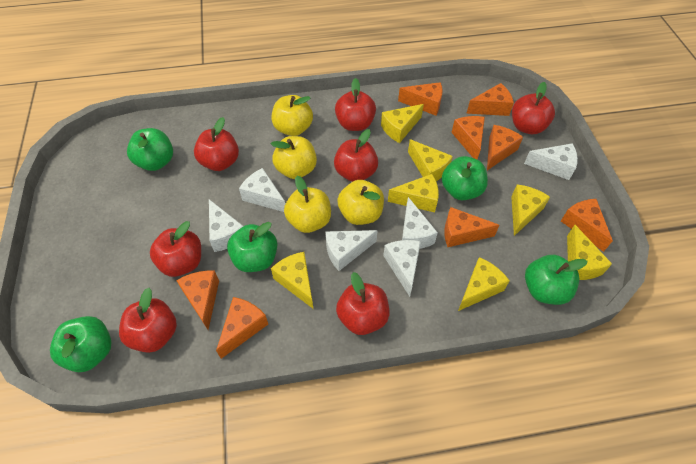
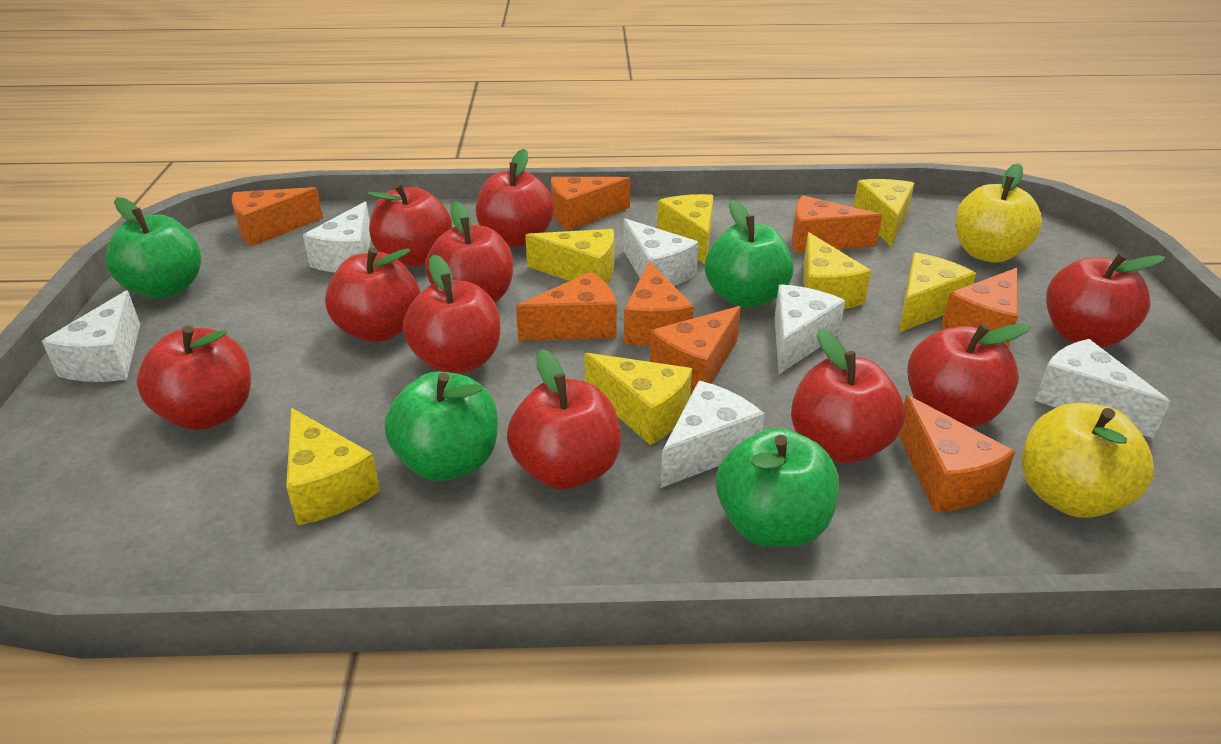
green apple: 5 -> 4
red apple: 7 -> 10
yellow apple: 4 -> 2

